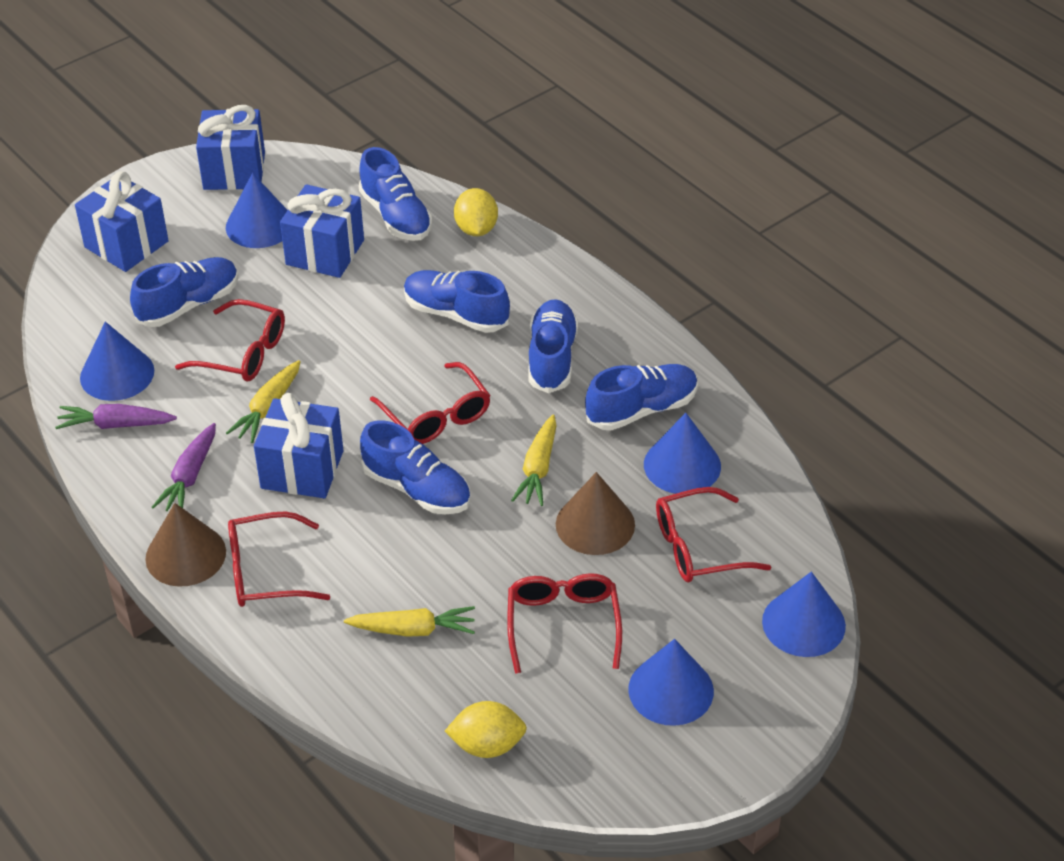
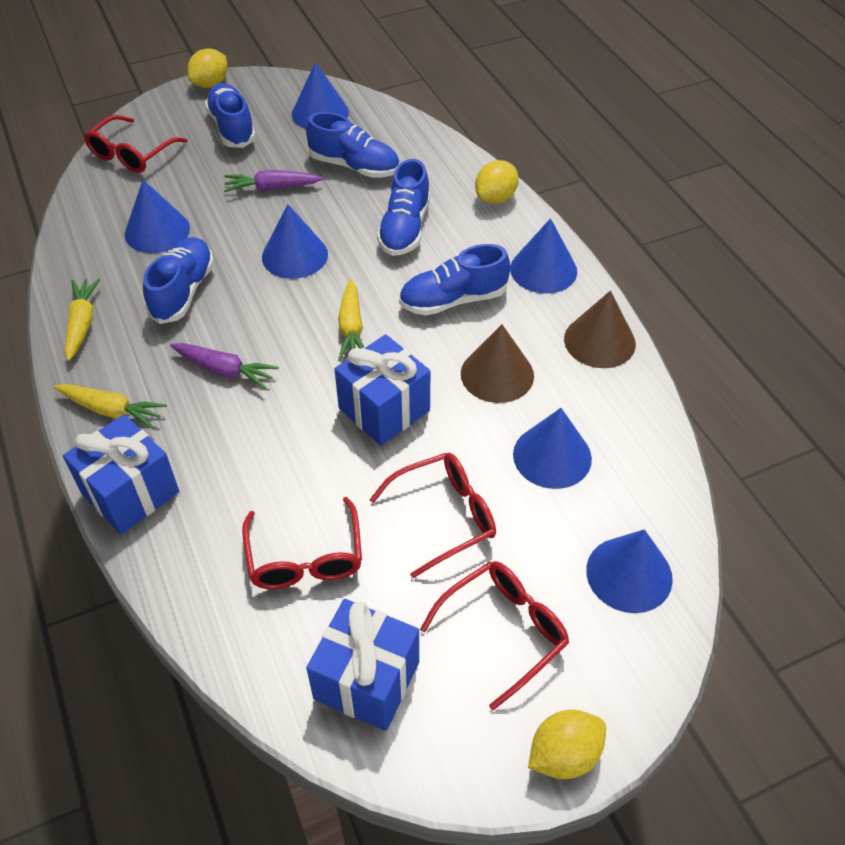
blue cone: 5 -> 6
blue gift: 4 -> 3
blue shoe: 6 -> 5
red glasses: 5 -> 4
yellow lemon: 2 -> 3

